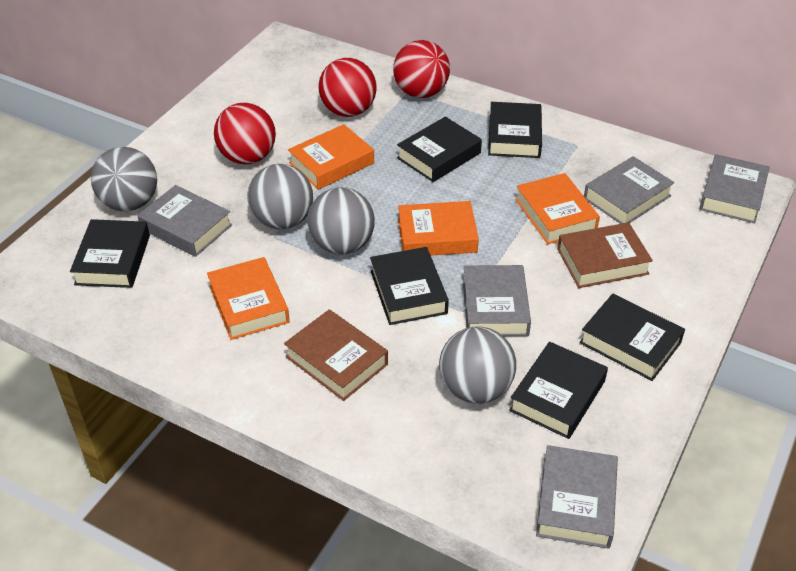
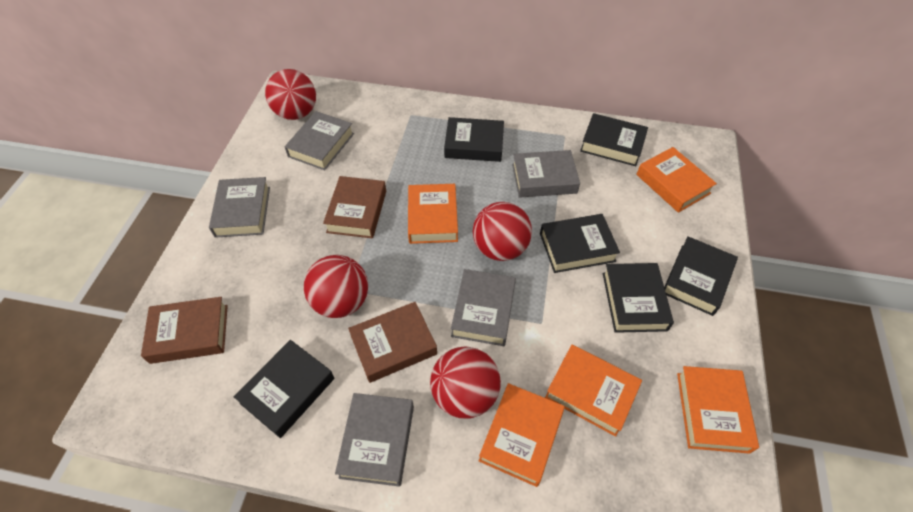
brown book: 2 -> 3
grey ball: 4 -> 0
orange book: 4 -> 5
red ball: 3 -> 4

